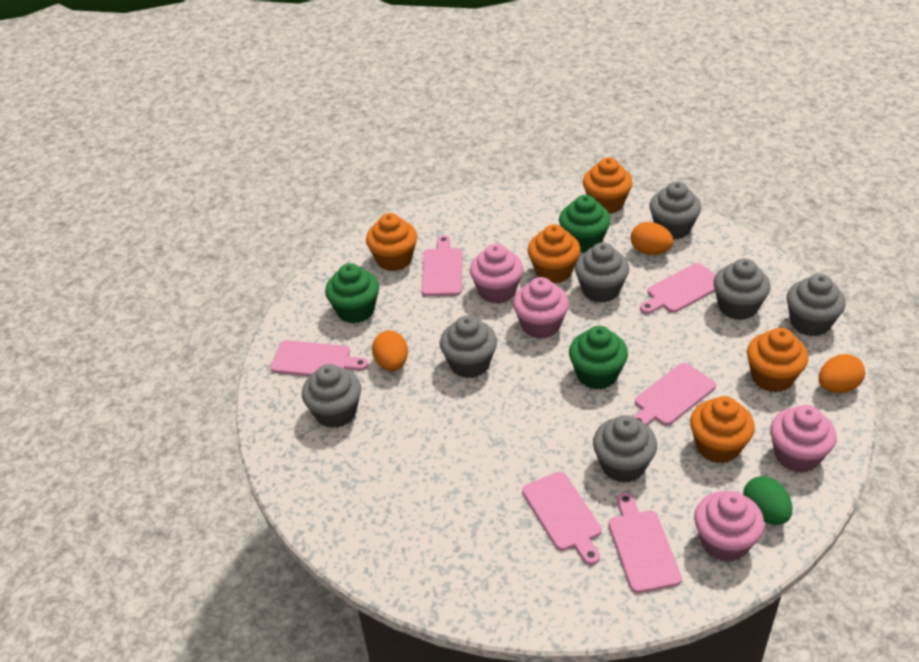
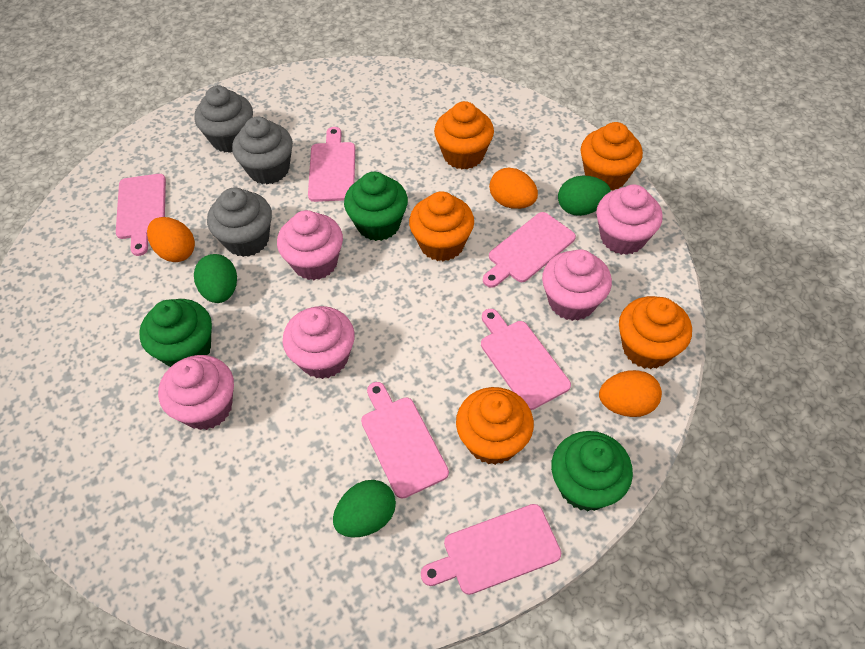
green egg: 1 -> 3
grey cupcake: 7 -> 3
pink cupcake: 4 -> 5

